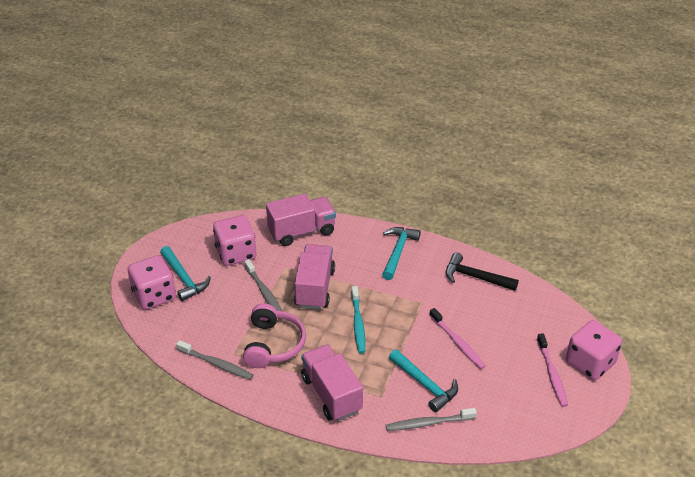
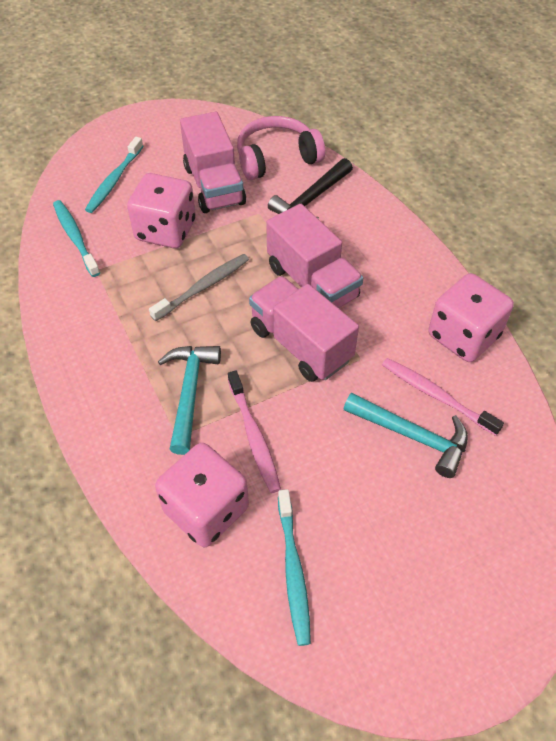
grey toothbrush: 3 -> 1
turquoise hammer: 3 -> 2
turquoise toothbrush: 1 -> 3

